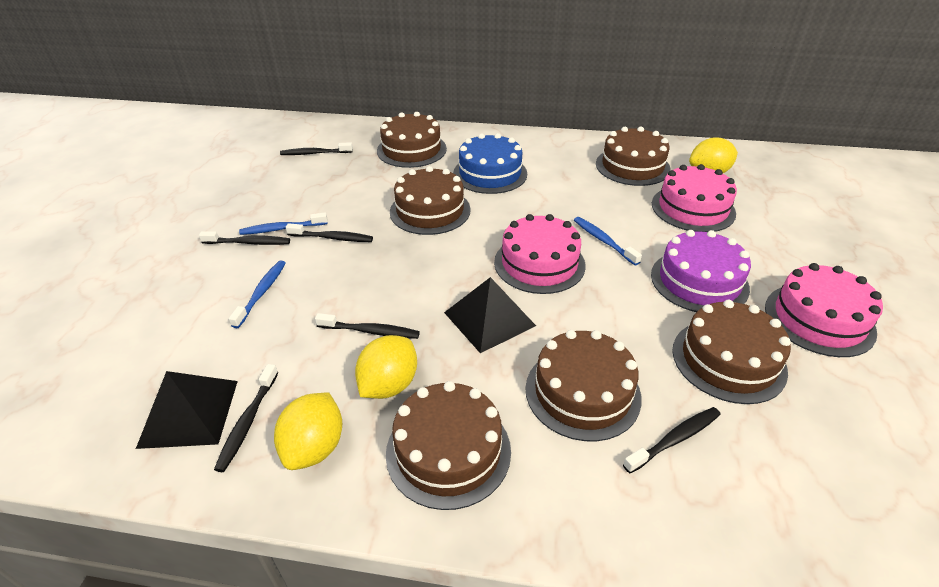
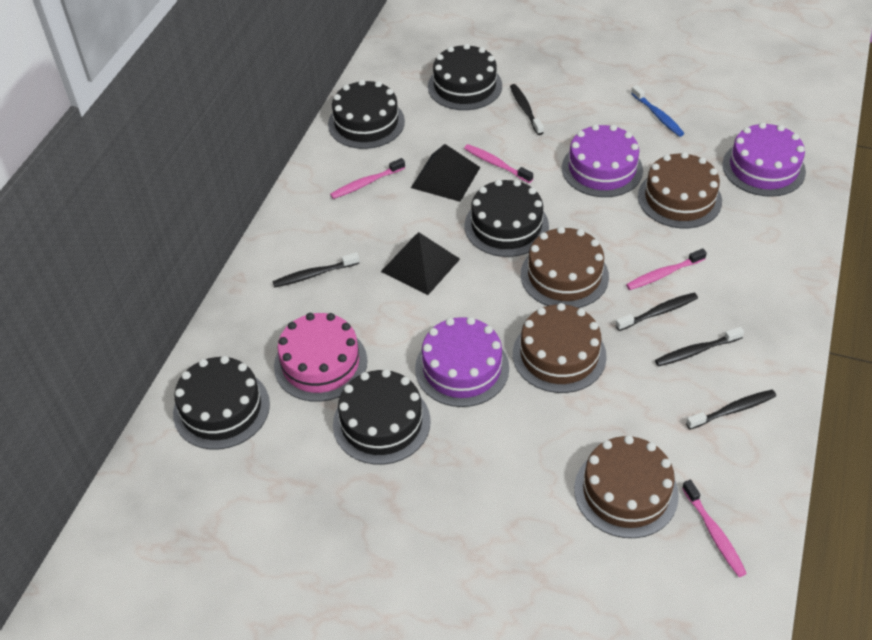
black cake: 0 -> 5
black toothbrush: 6 -> 5
blue cake: 1 -> 0
blue toothbrush: 3 -> 1
brown cake: 6 -> 4
pink cake: 3 -> 1
pink toothbrush: 0 -> 4
purple cake: 1 -> 3
yellow lemon: 3 -> 0

